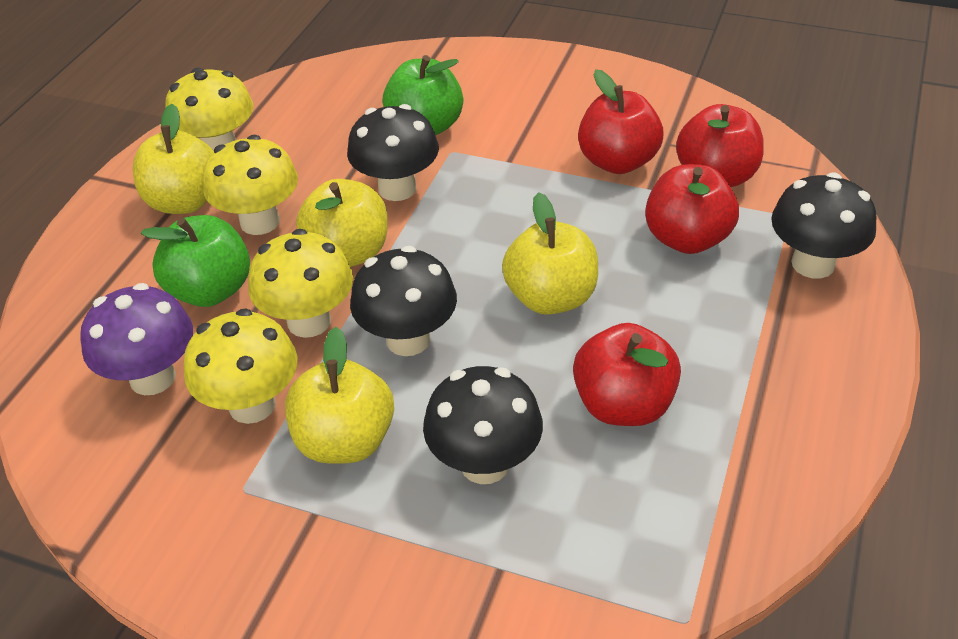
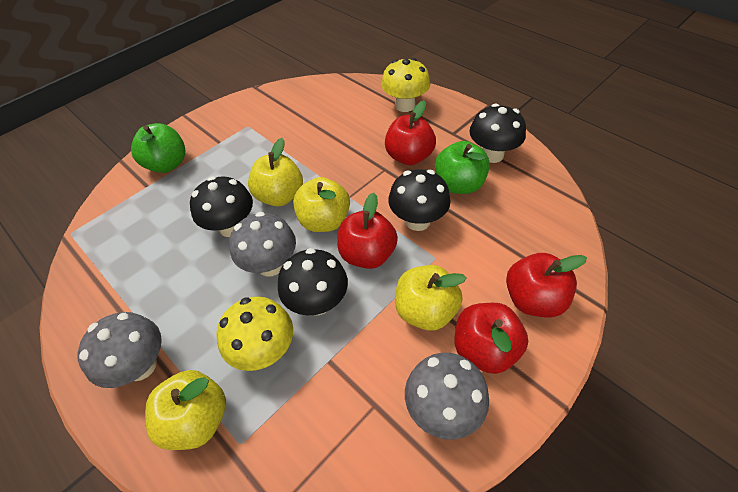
grey mushroom: 0 -> 3
purple mushroom: 1 -> 0
yellow mushroom: 4 -> 2

